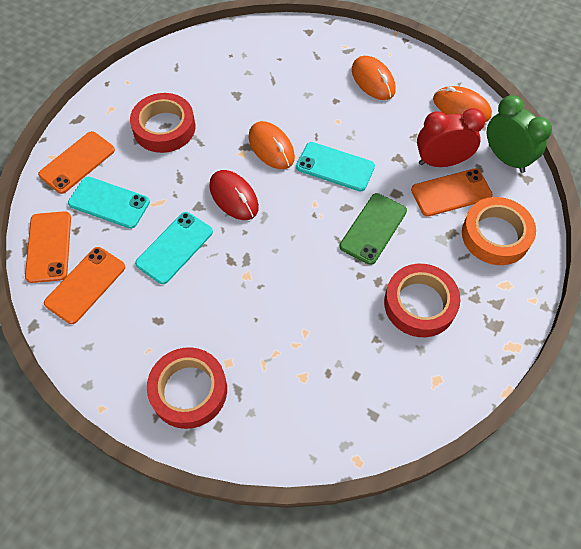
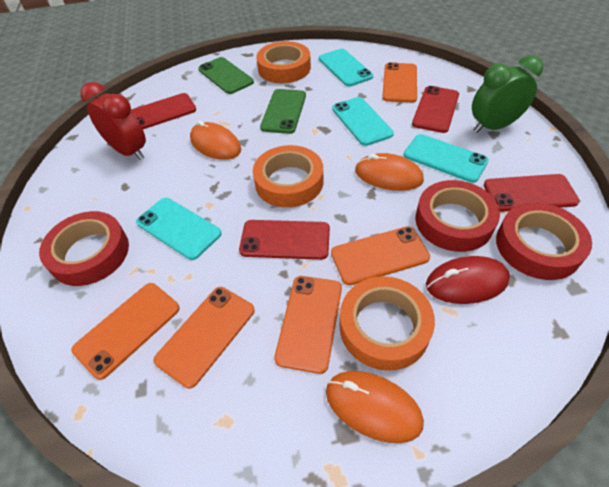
green phone: 1 -> 2
orange phone: 4 -> 5
orange tape: 1 -> 3
red phone: 0 -> 4
turquoise phone: 3 -> 4

